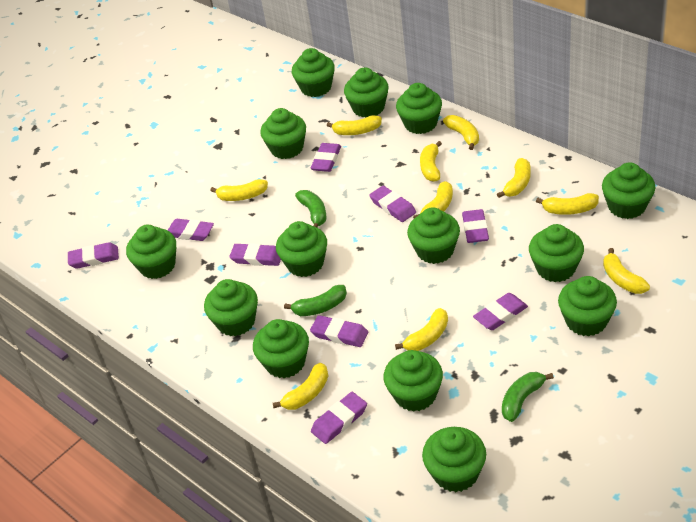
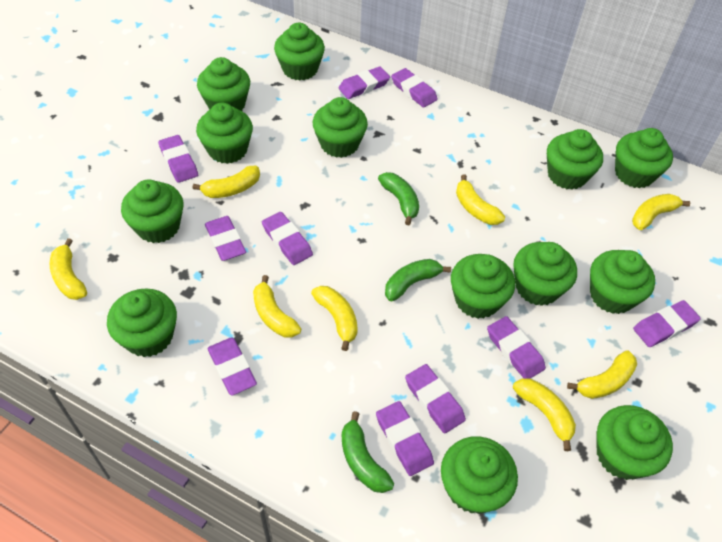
green cupcake: 14 -> 13
purple eraser: 9 -> 10
yellow banana: 10 -> 8

